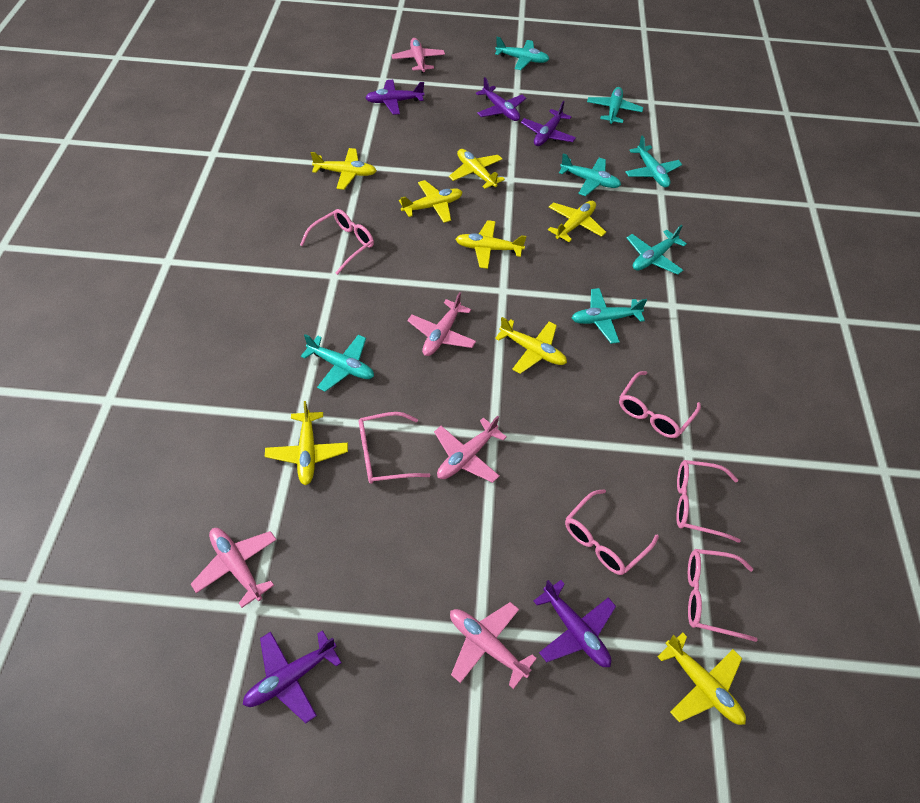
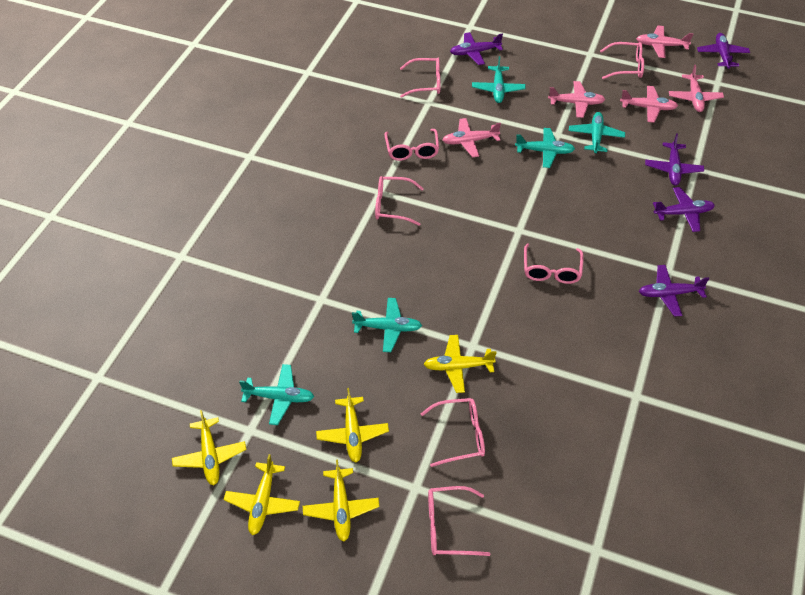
pink glasses: 6 -> 7
turquoise plane: 7 -> 5
yellow plane: 8 -> 5

